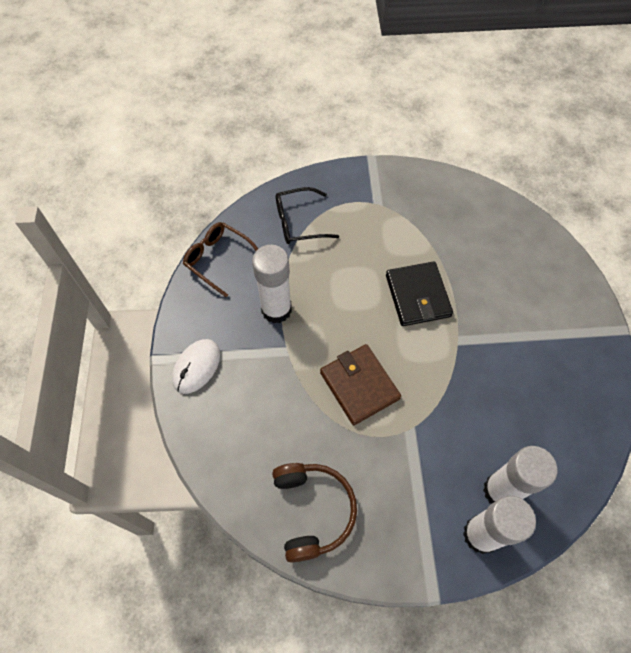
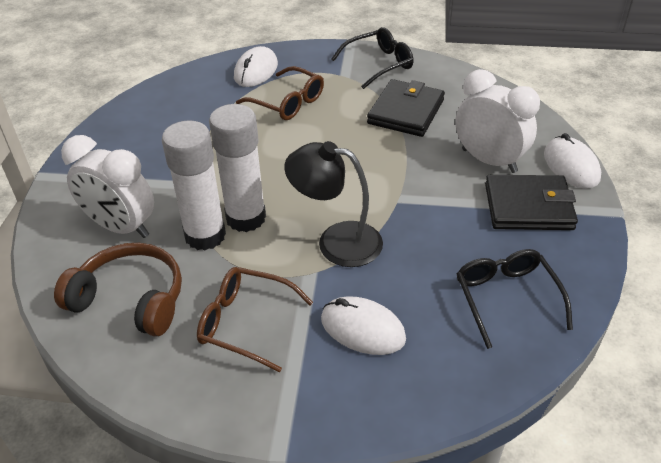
black glasses: 1 -> 2
black lamp: 0 -> 1
black wallet: 1 -> 2
brown glasses: 1 -> 2
brown wallet: 1 -> 0
white clock: 0 -> 2
white glue stick: 3 -> 2
white mouse: 1 -> 3

